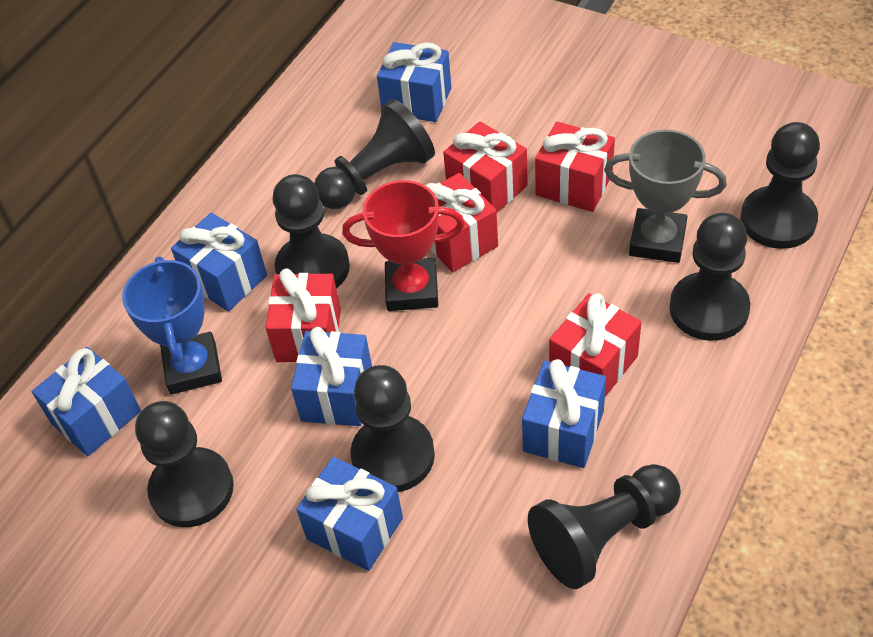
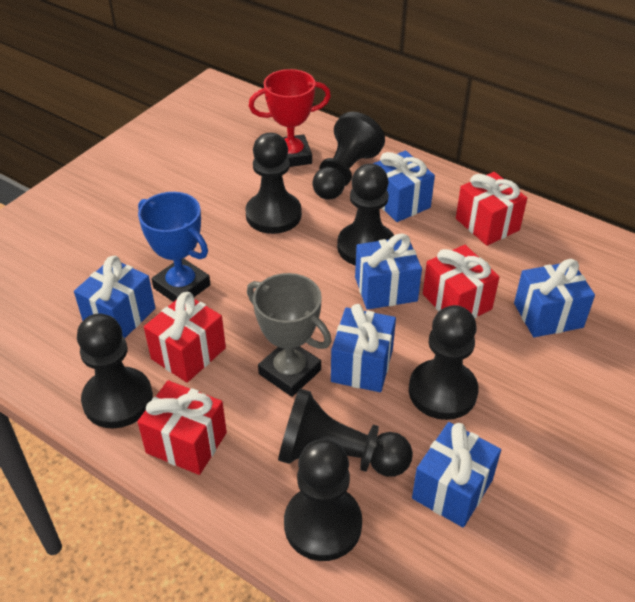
red gift: 5 -> 4

